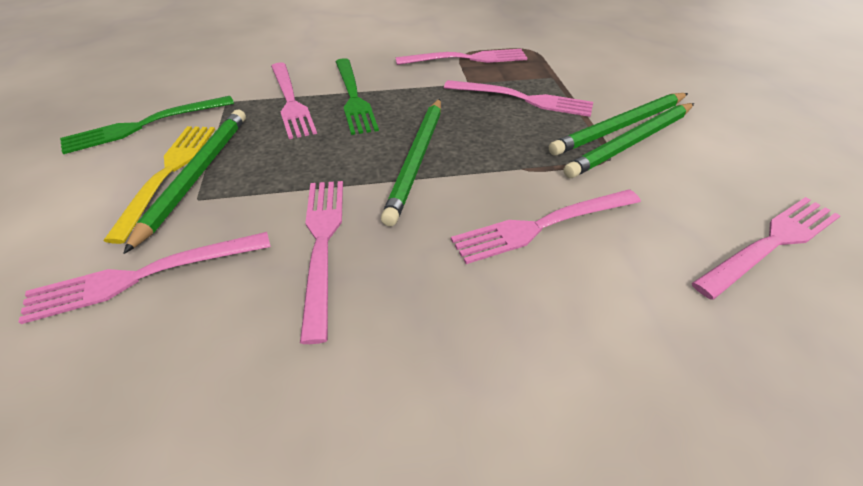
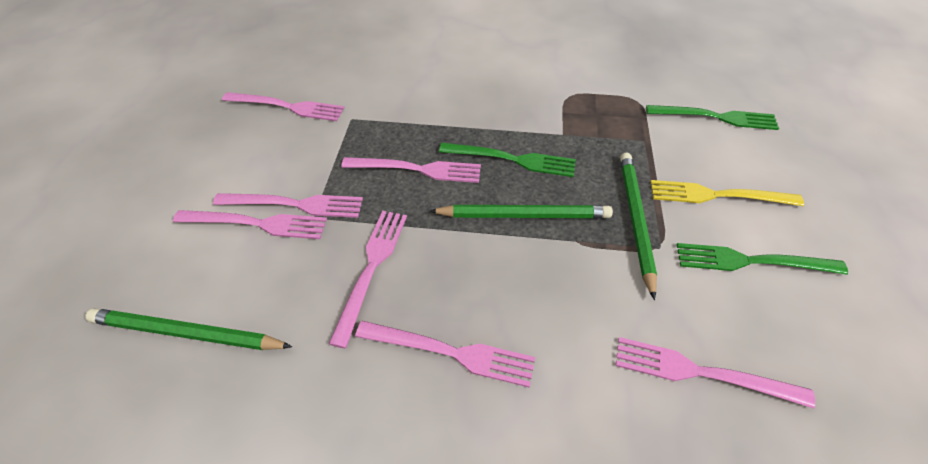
green fork: 2 -> 3
green pencil: 4 -> 3

